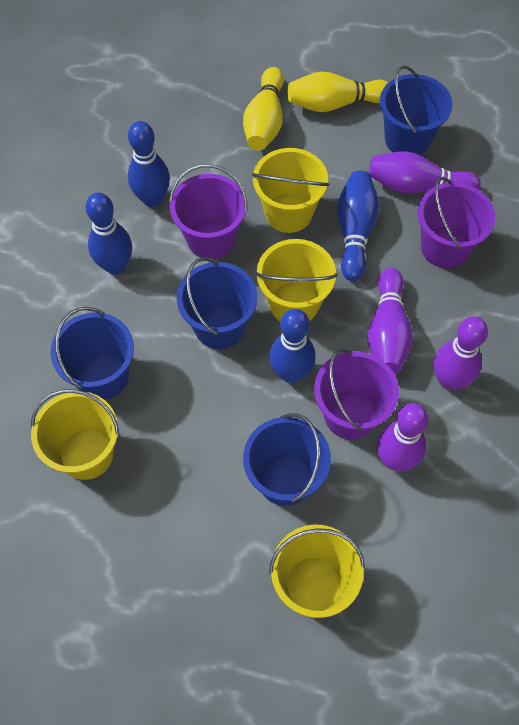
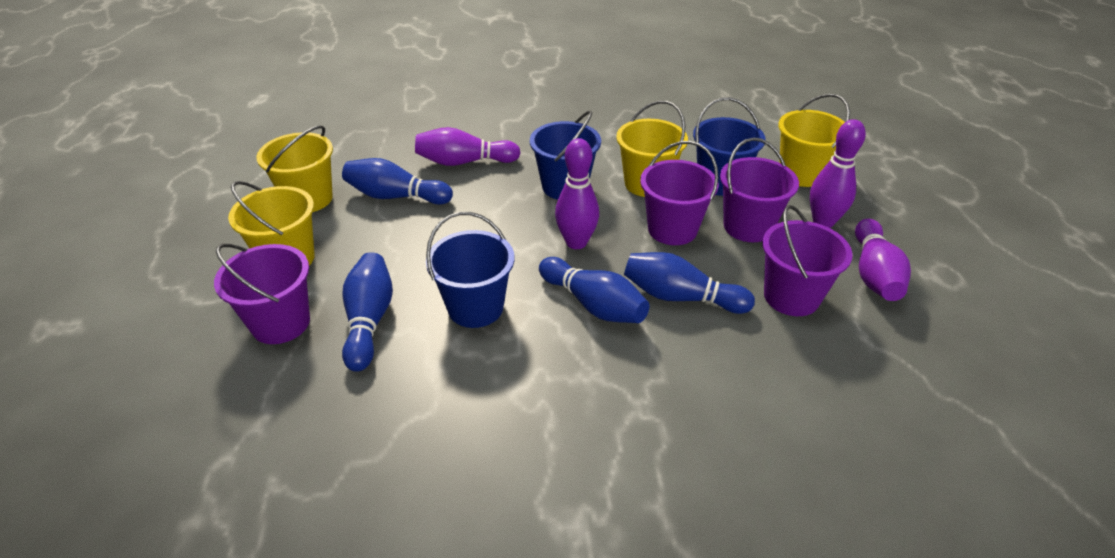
blue bucket: 4 -> 3
purple bucket: 3 -> 4
yellow bowling pin: 2 -> 0

